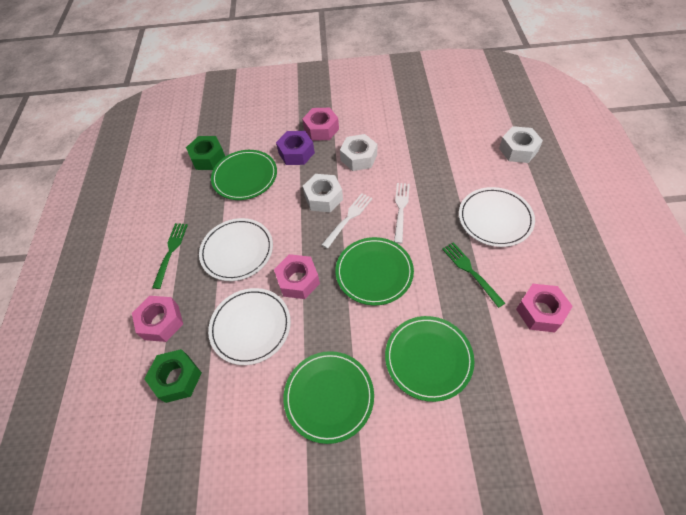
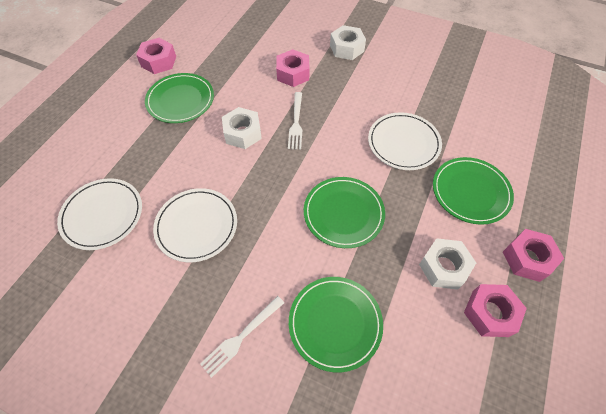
green fork: 2 -> 0
green nut: 2 -> 0
purple nut: 1 -> 0

